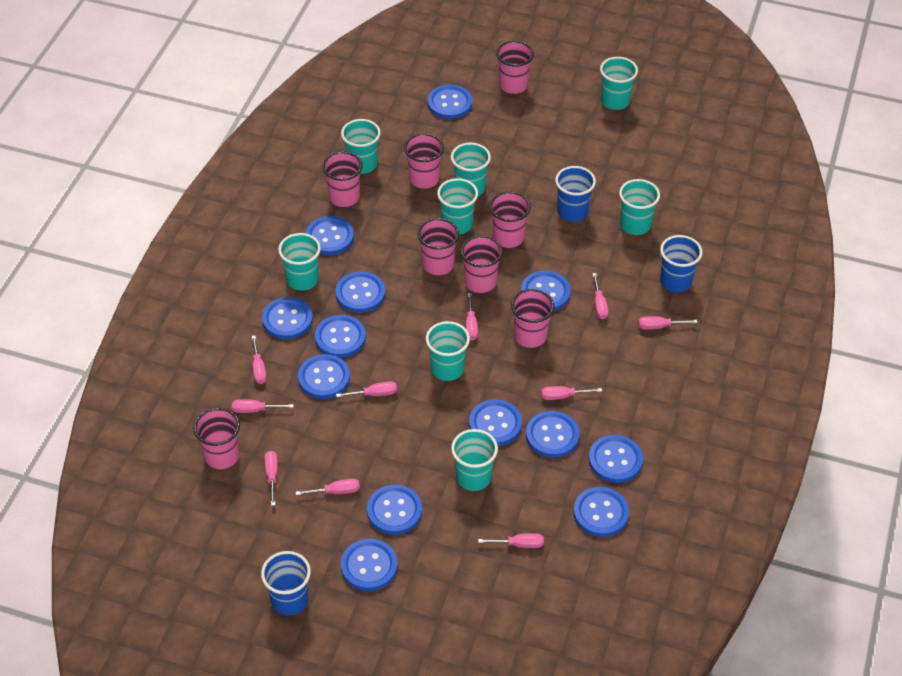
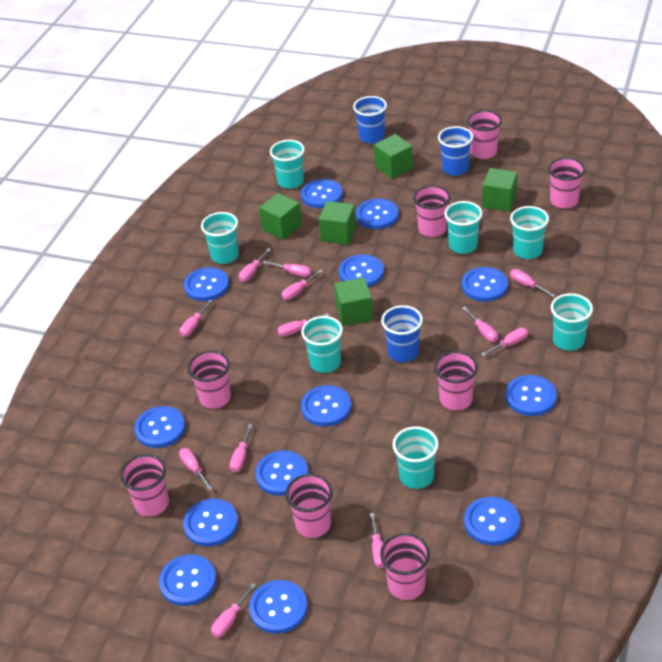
green cube: 0 -> 5
pink screwdriver: 10 -> 12
turquoise cup: 8 -> 7

